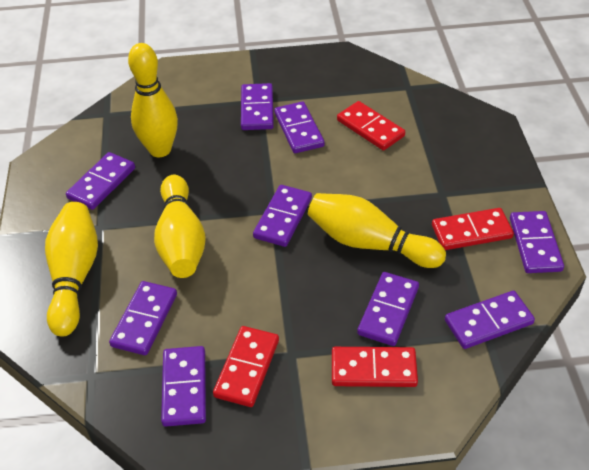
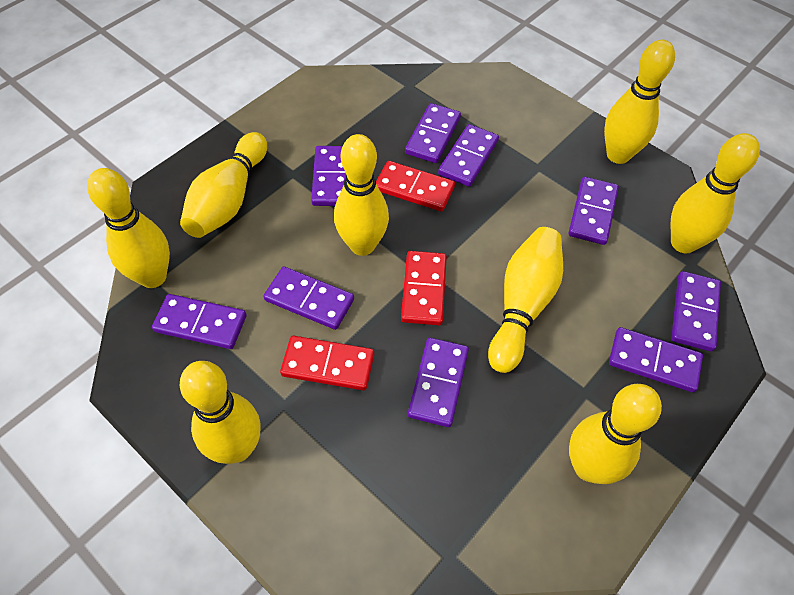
red domino: 4 -> 3
yellow bowling pin: 4 -> 8

